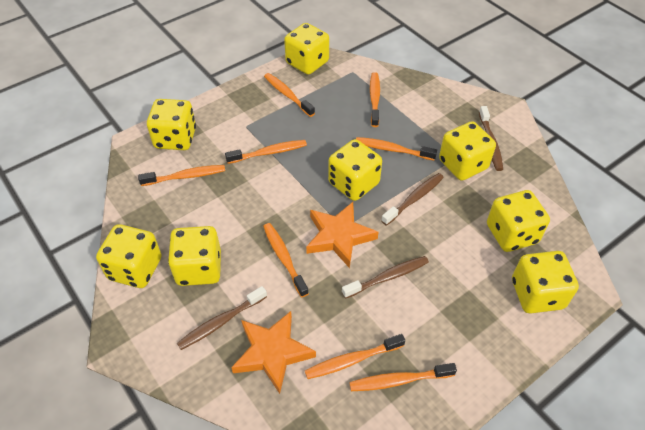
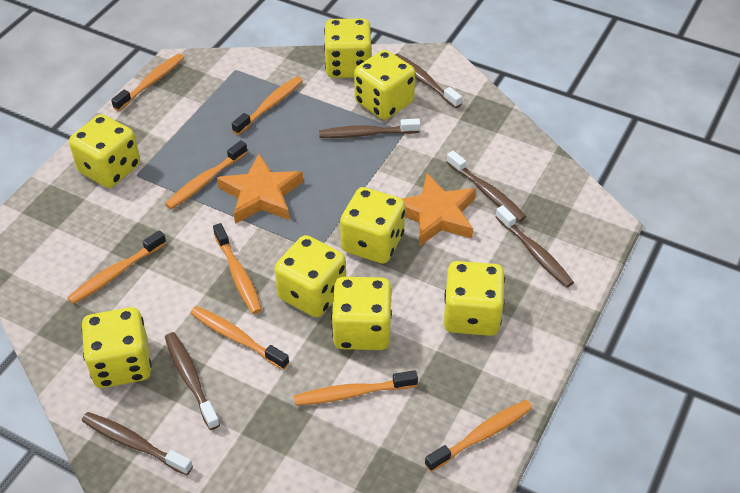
brown toothbrush: 4 -> 6

